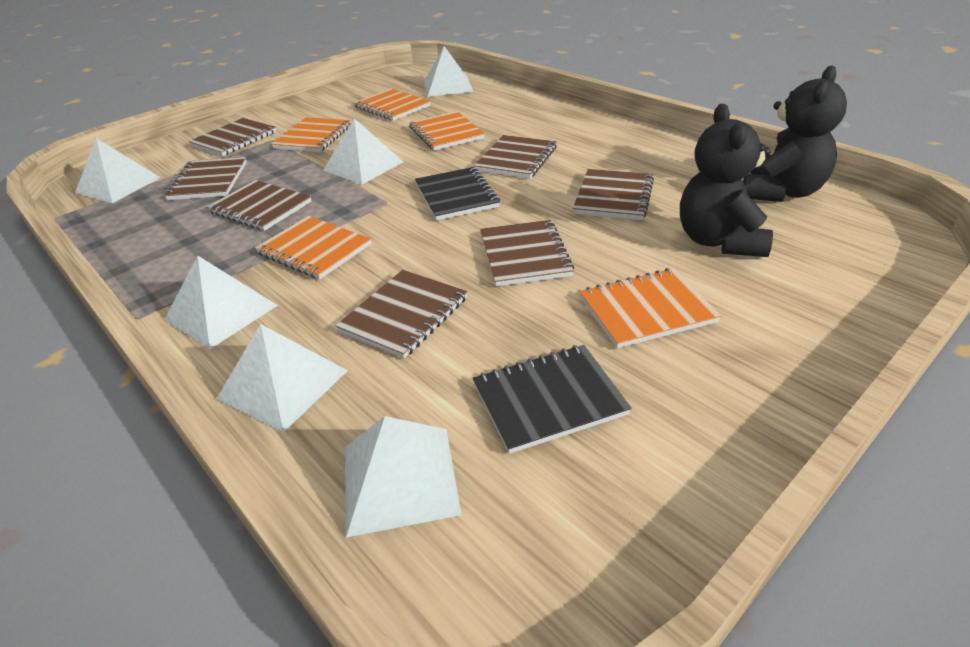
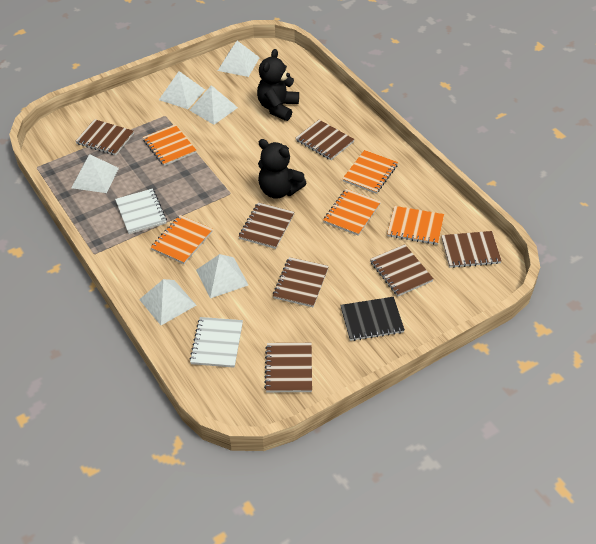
black notebook: 2 -> 1
white notebook: 0 -> 2

